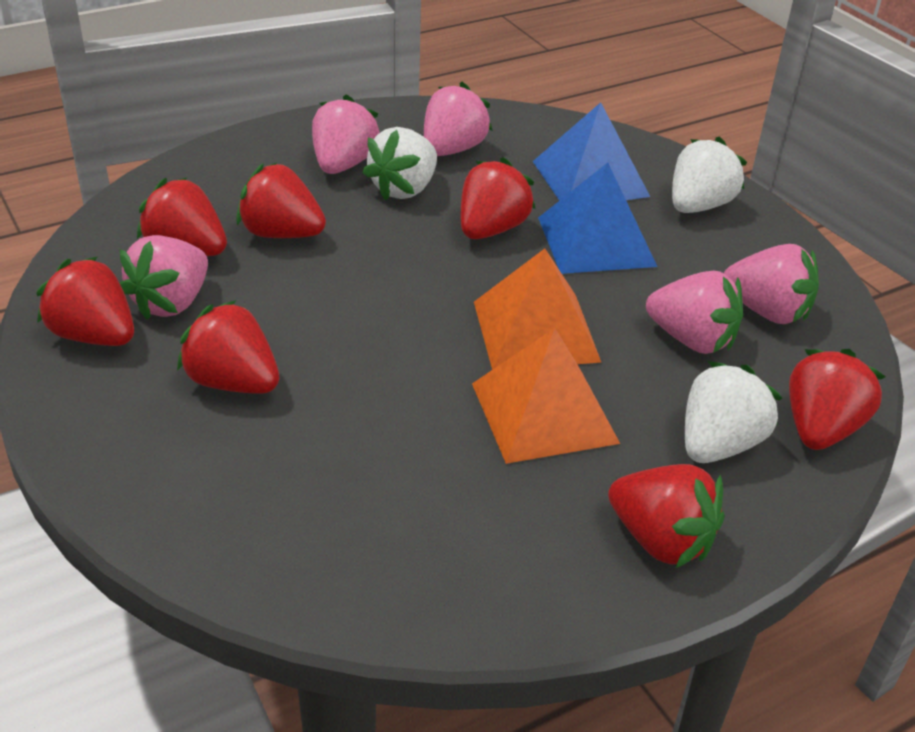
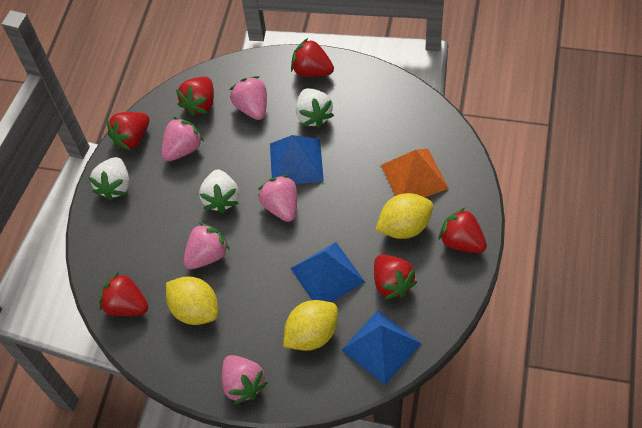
blue pyramid: 2 -> 3
orange pyramid: 2 -> 1
red strawberry: 7 -> 6
yellow lemon: 0 -> 3

